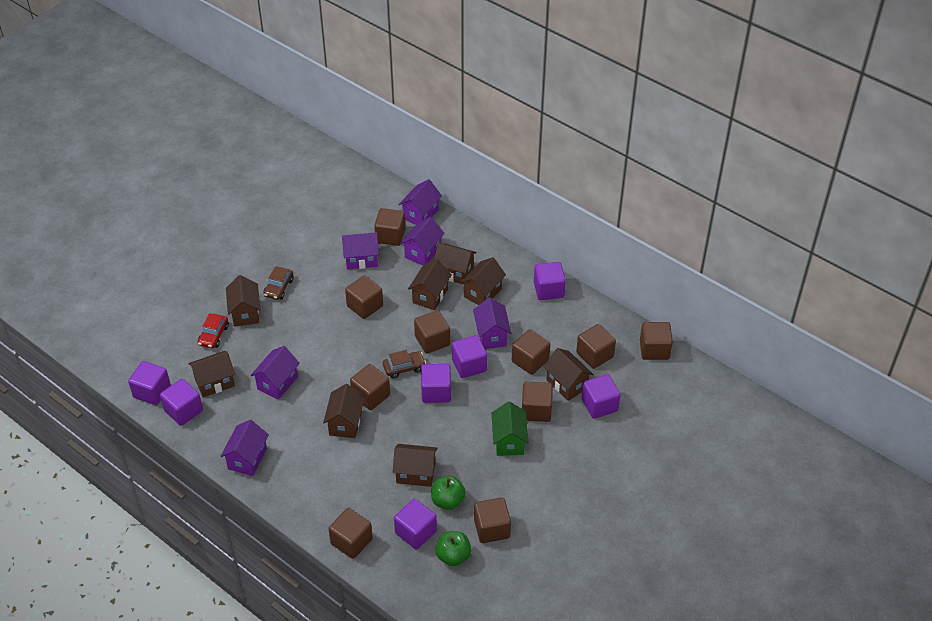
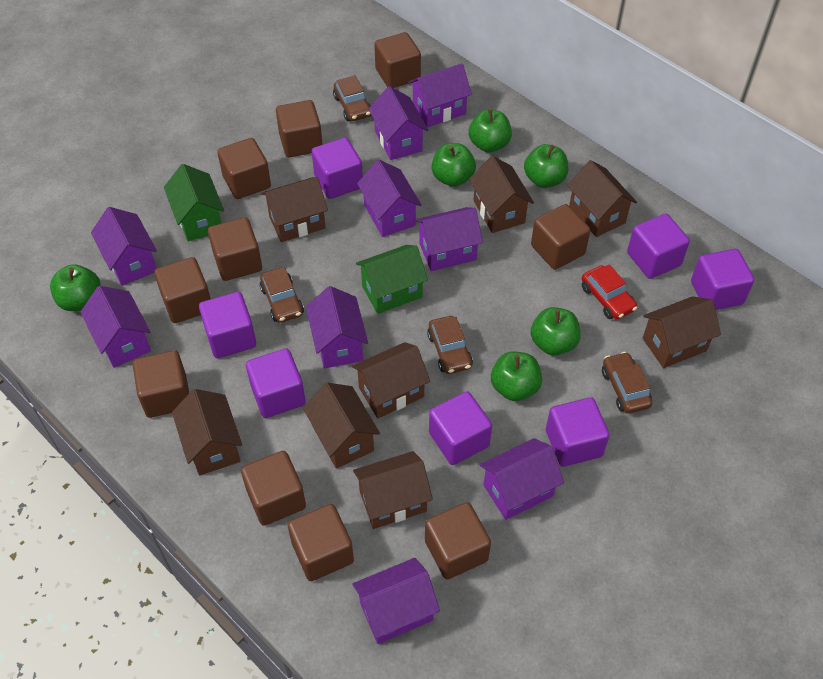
brown car: 2 -> 4
green apple: 2 -> 6
green house: 1 -> 2
purple house: 6 -> 9

